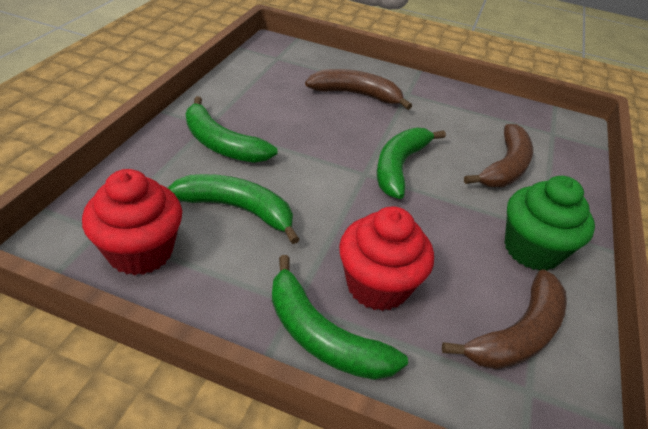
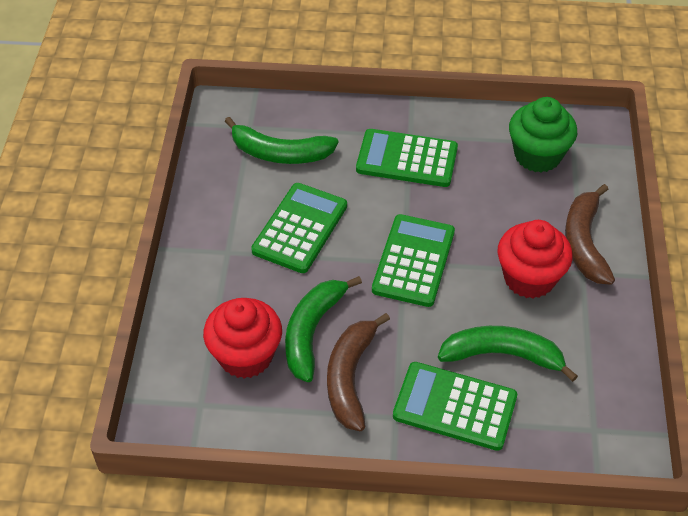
brown banana: 3 -> 2
green banana: 4 -> 3
green calculator: 0 -> 4

